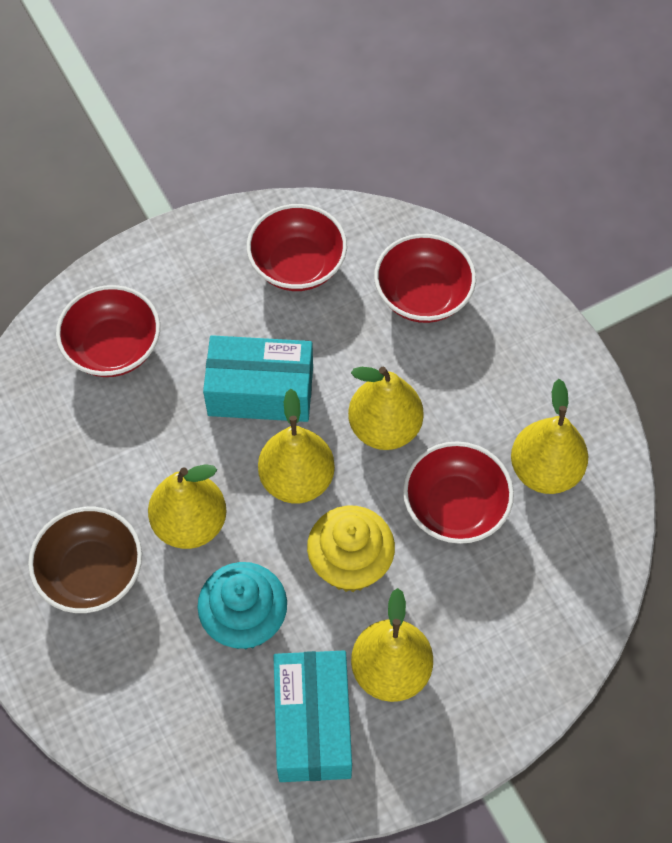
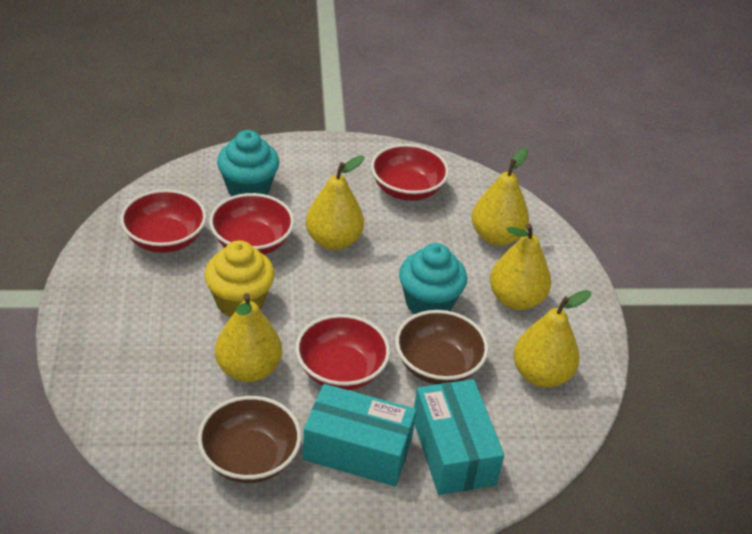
brown bowl: 1 -> 2
turquoise cupcake: 1 -> 2

